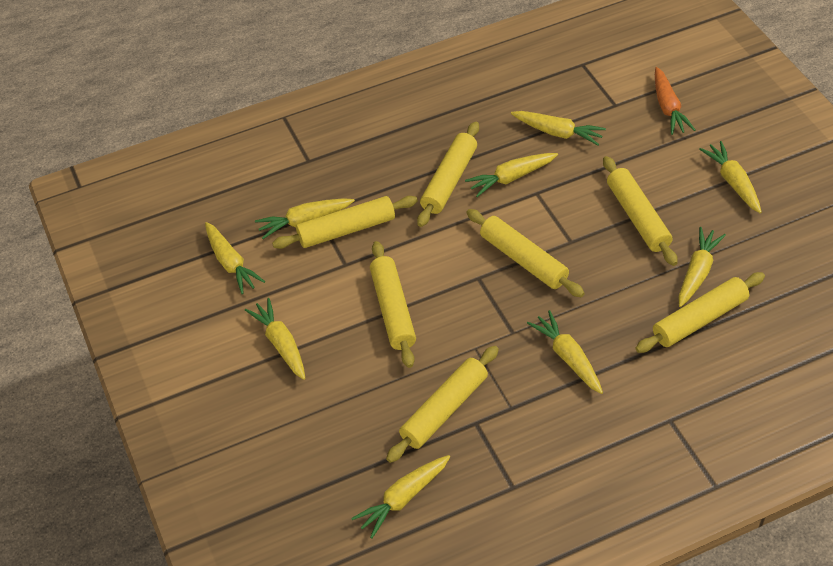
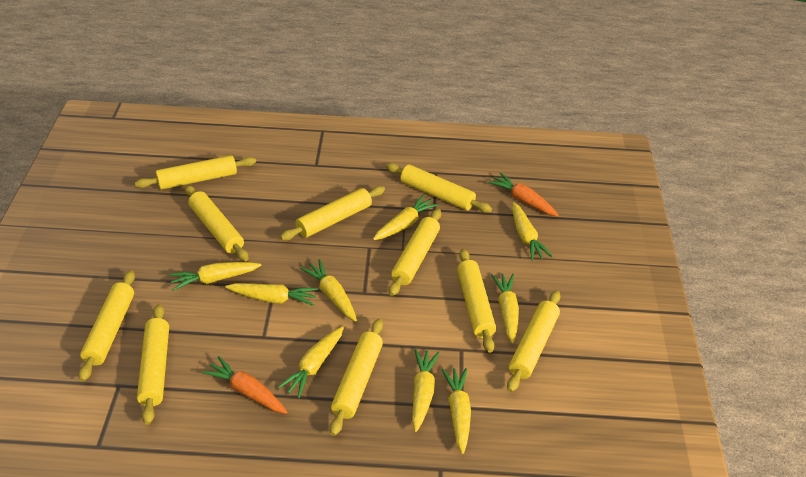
orange carrot: 1 -> 2
yellow rolling pin: 7 -> 10

